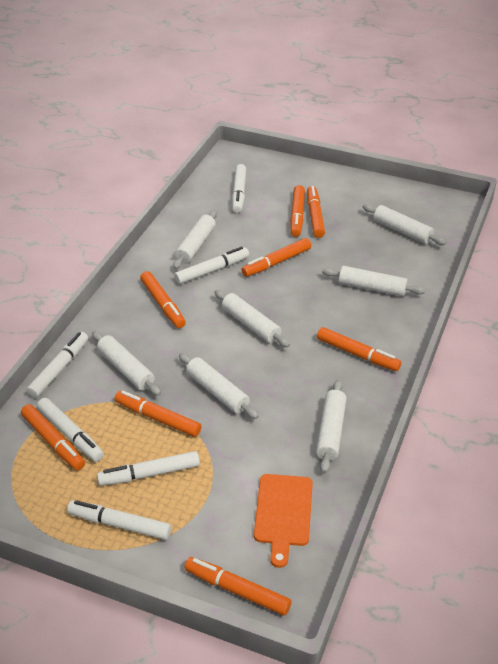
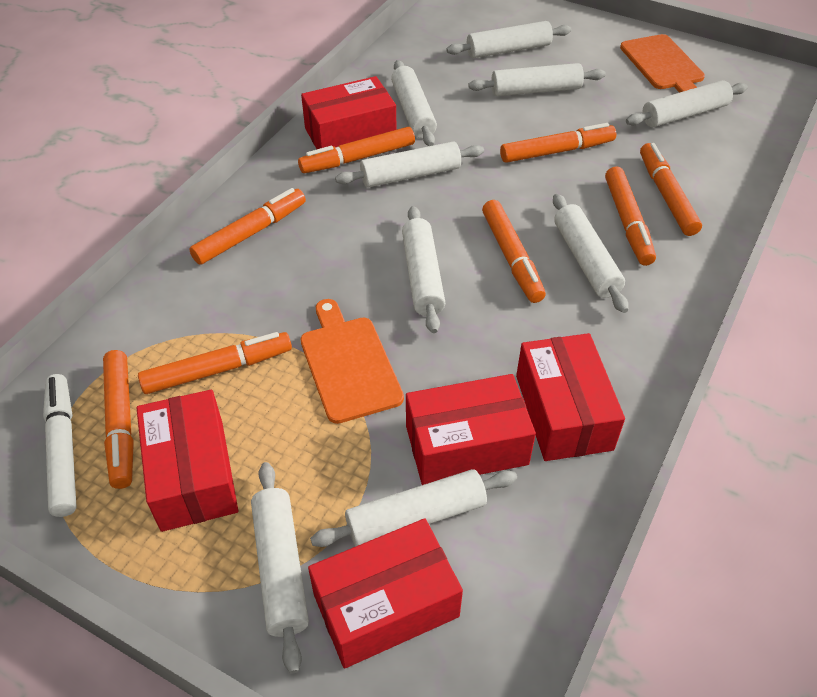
orange cutting board: 1 -> 2
red box: 0 -> 5
white marker: 6 -> 1
white rolling pin: 7 -> 9

